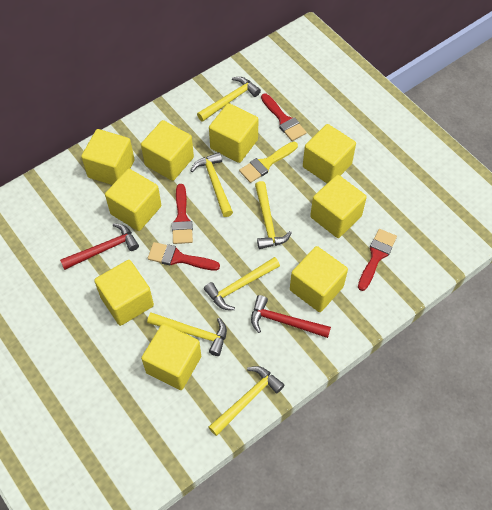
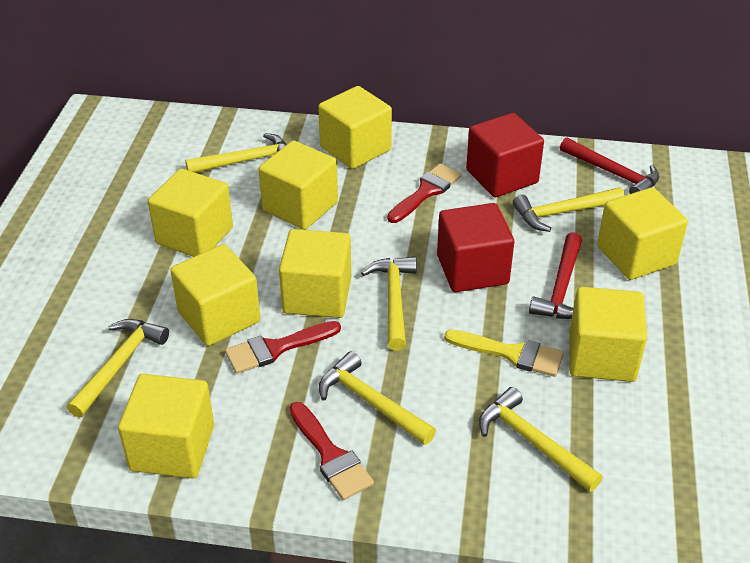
red brush: 4 -> 3
red cube: 0 -> 2
yellow cube: 9 -> 8

